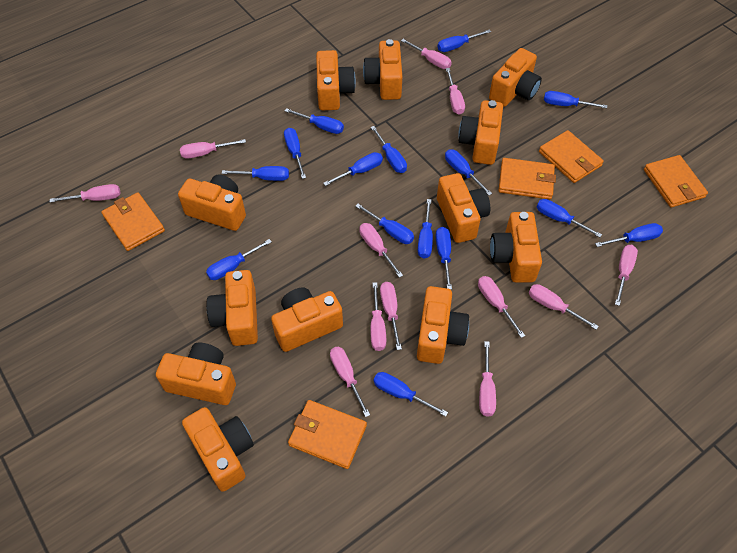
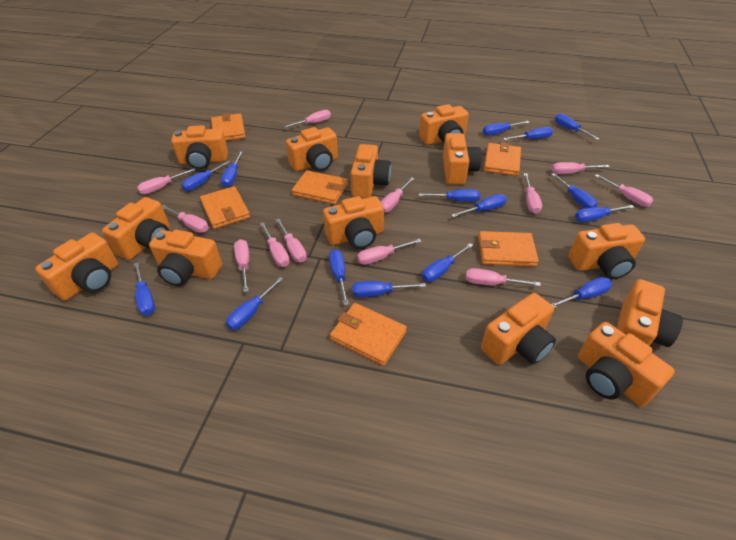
orange camera: 12 -> 13
orange wallet: 5 -> 6

